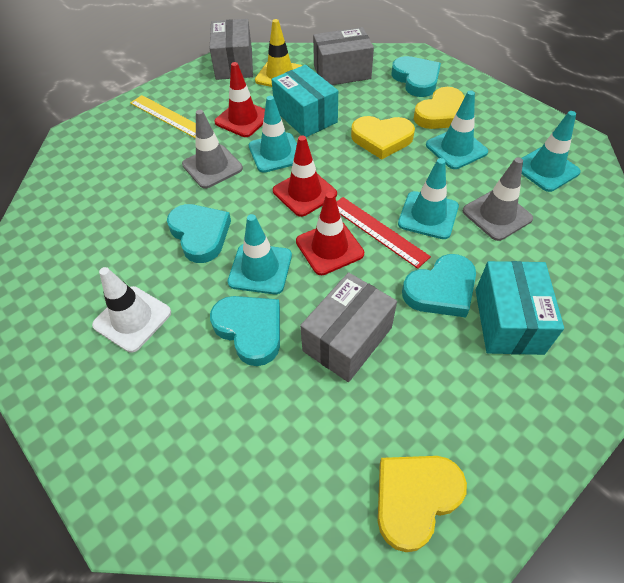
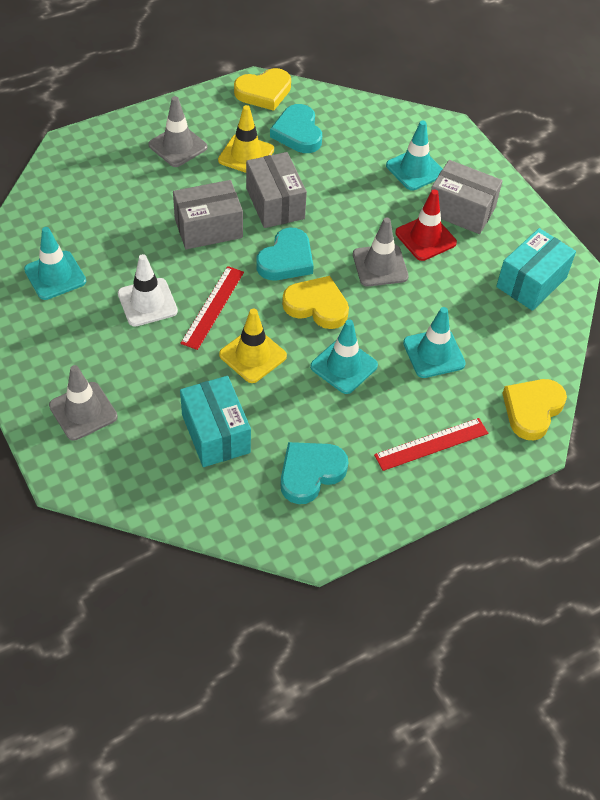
grey traffic cone: 2 -> 3
red ruler: 1 -> 2
red traffic cone: 3 -> 1
turquoise heart: 4 -> 3
turquoise traffic cone: 5 -> 4
yellow ruler: 1 -> 0
yellow traffic cone: 1 -> 2

